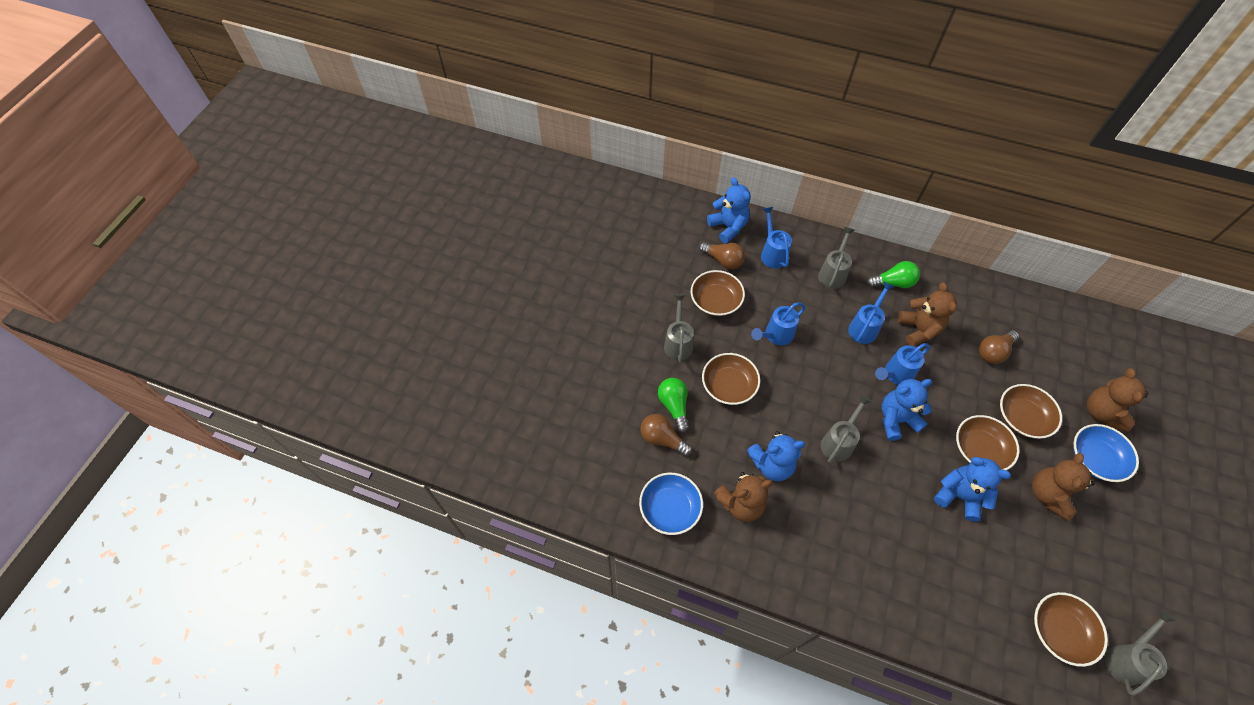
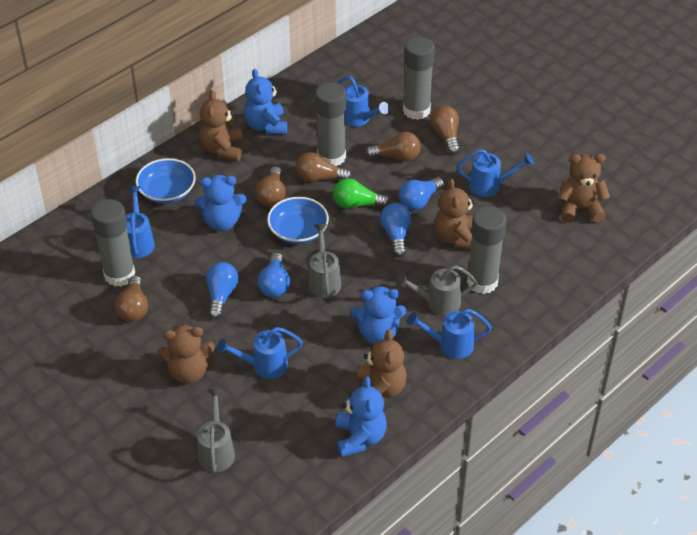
blue light bulb: 0 -> 4
blue watering can: 4 -> 5
brown bowl: 5 -> 0
brown light bulb: 3 -> 5
brown teddy bear: 4 -> 5
green light bulb: 2 -> 1
grey glue stick: 0 -> 4
grey watering can: 4 -> 3

